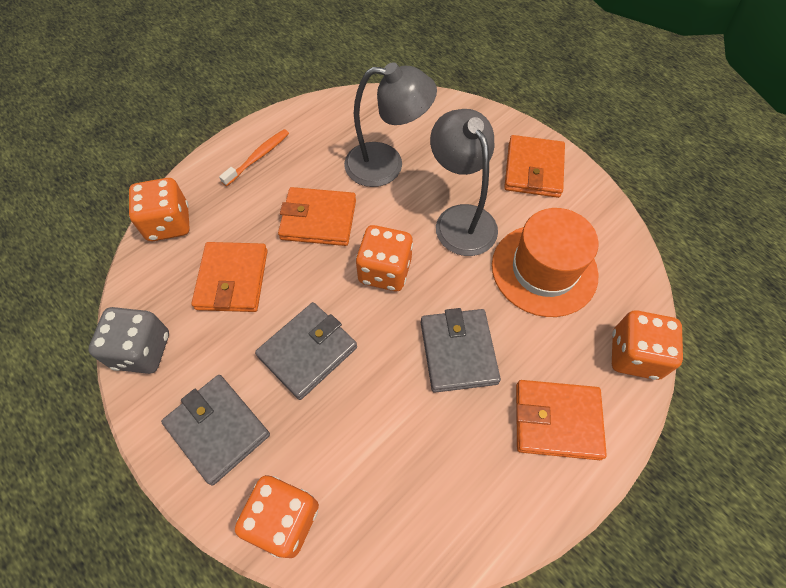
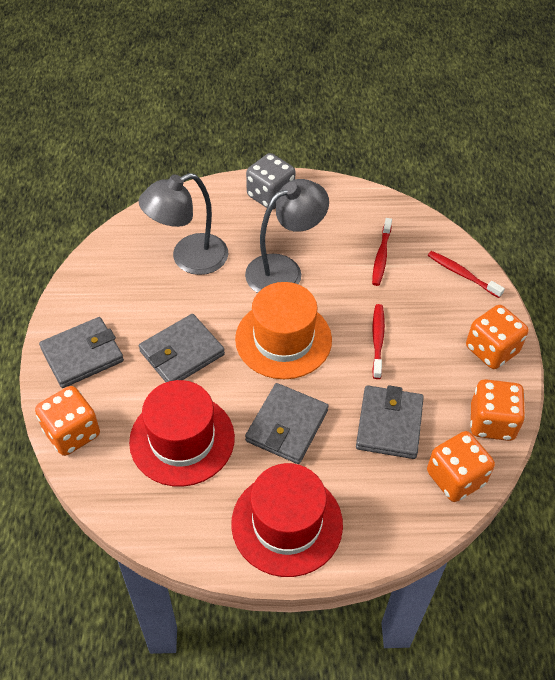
grey wallet: 3 -> 4
orange toothbrush: 1 -> 0
orange wallet: 4 -> 0
red hat: 0 -> 2
red toothbrush: 0 -> 3

